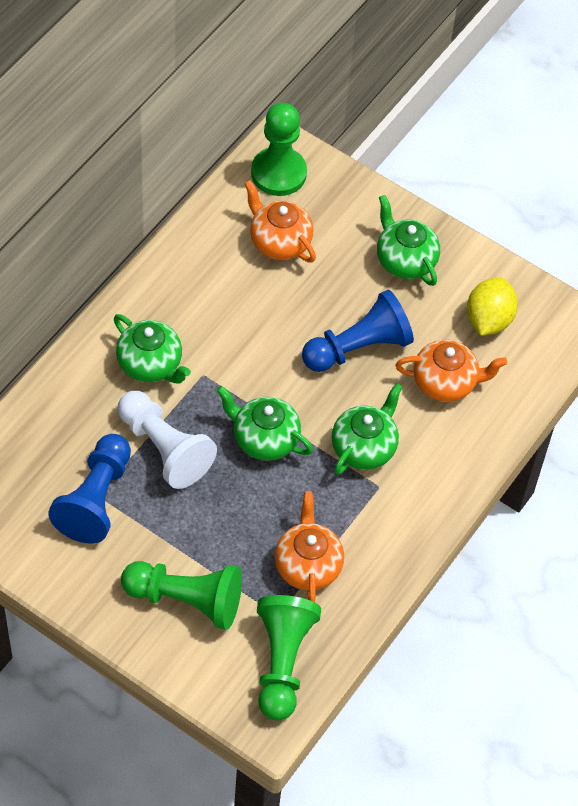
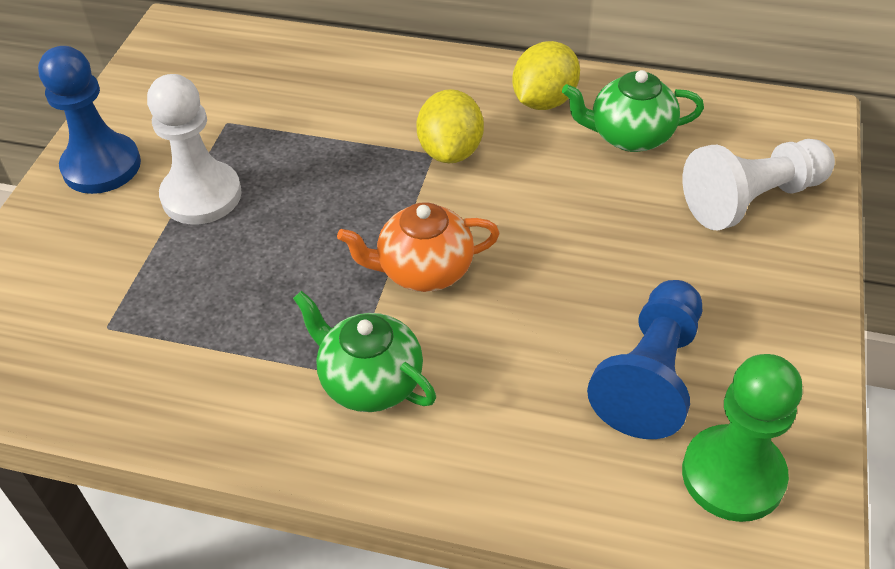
green pawn: 3 -> 1
green teapot: 4 -> 2
orange teapot: 3 -> 1
white pawn: 1 -> 2
yellow lemon: 1 -> 2

